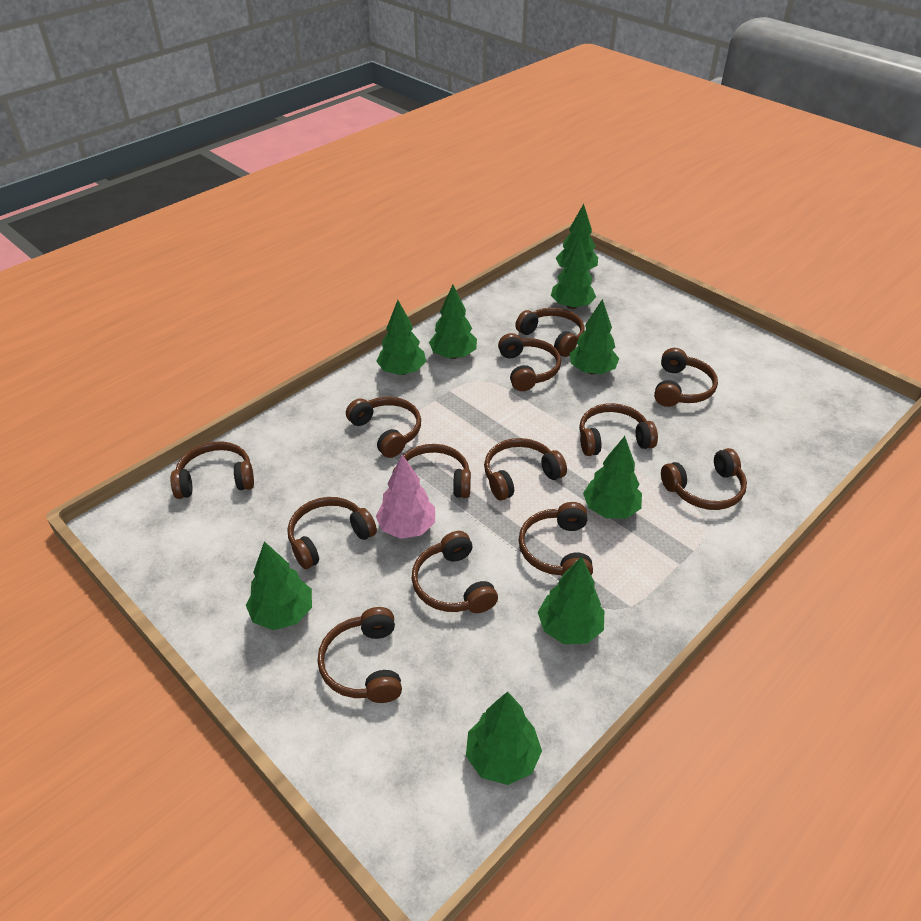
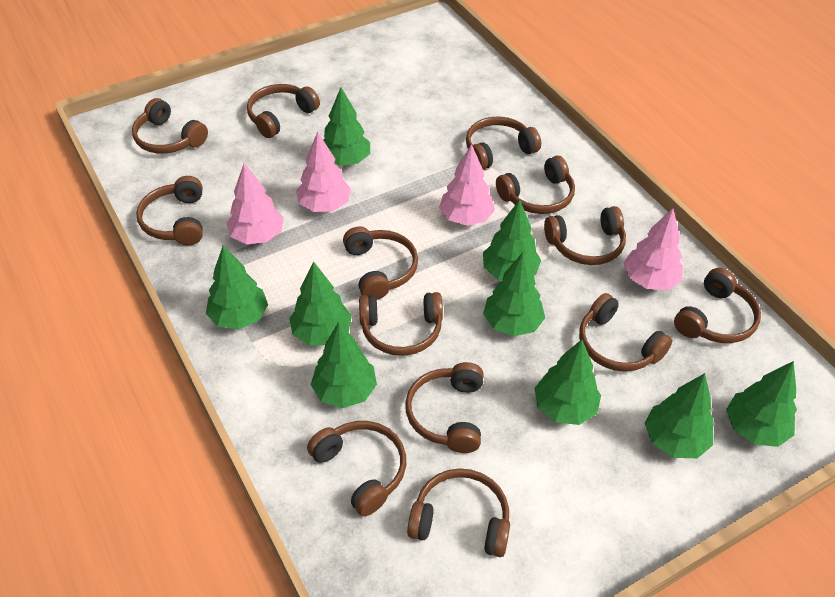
pink tree: 1 -> 4

